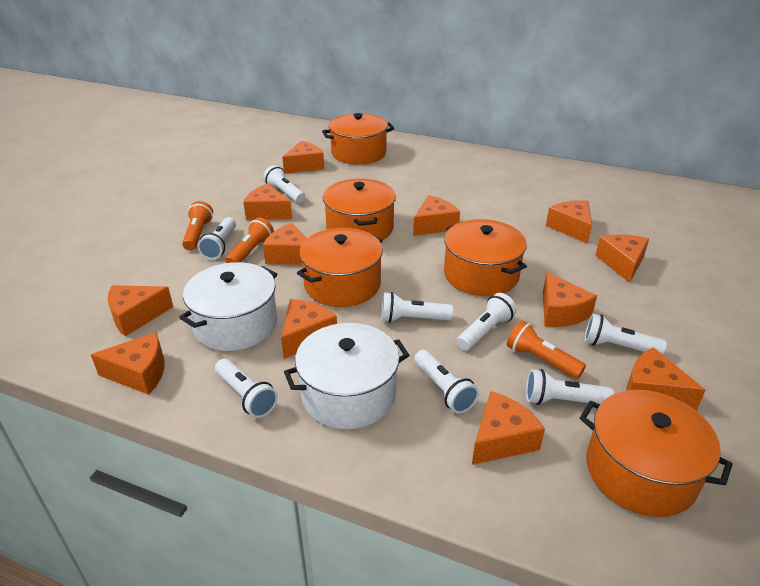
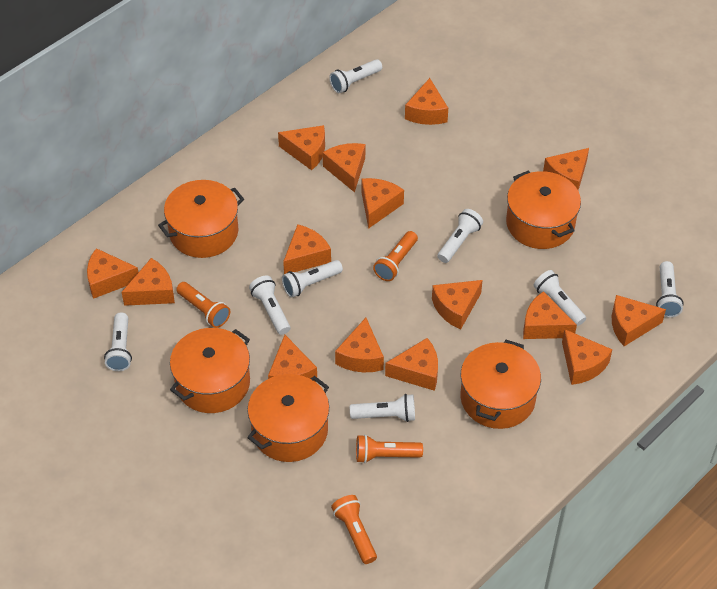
orange cheese: 12 -> 15
orange flashlight: 3 -> 4
white pot: 2 -> 0

